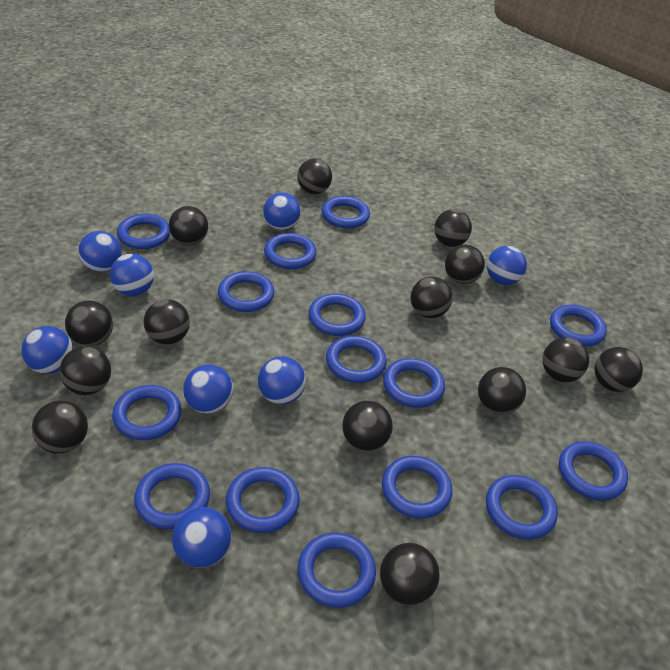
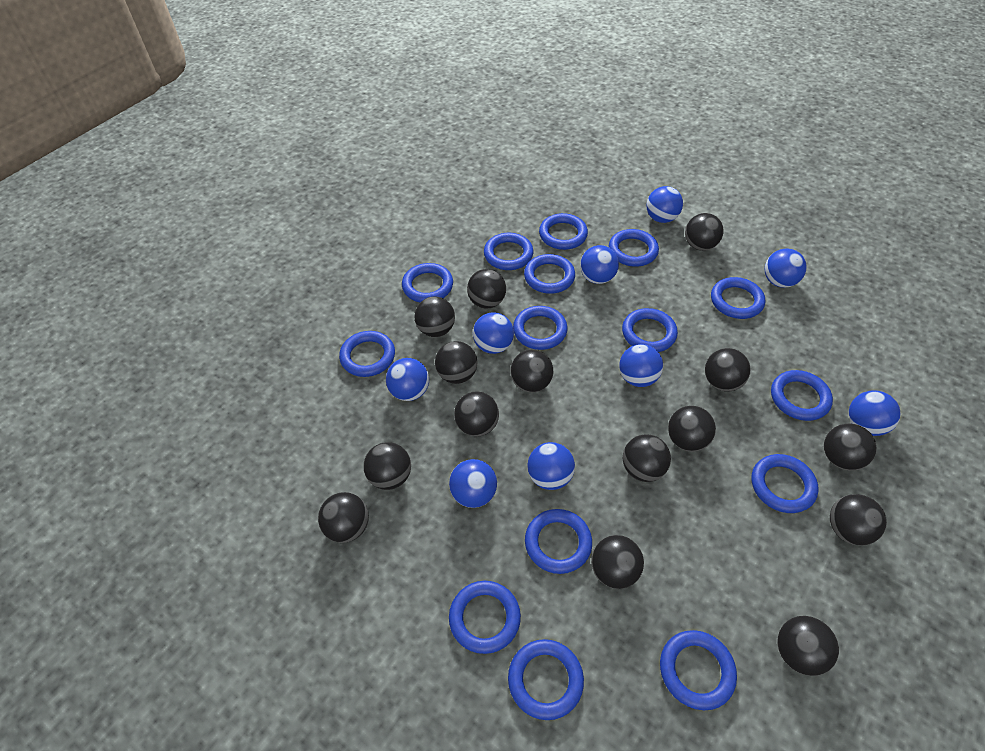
black ball: 14 -> 15
blue ball: 8 -> 9

